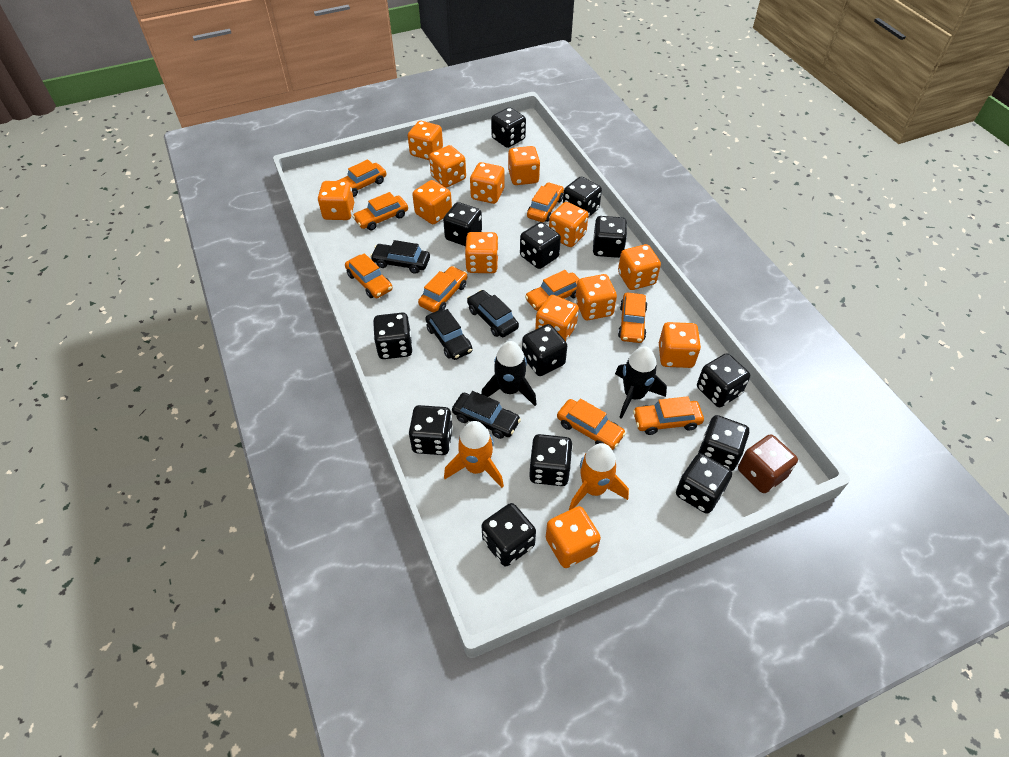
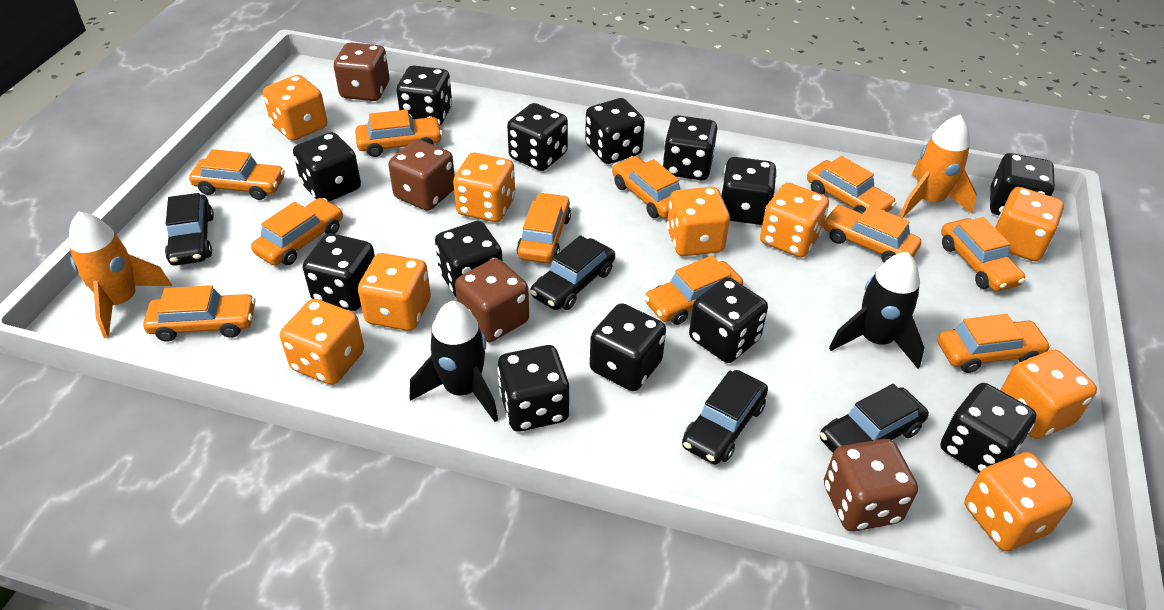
brown dice: 1 -> 4
orange car: 9 -> 11
orange dice: 13 -> 9

